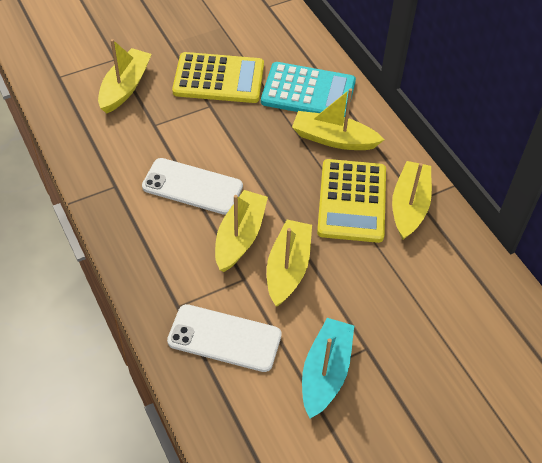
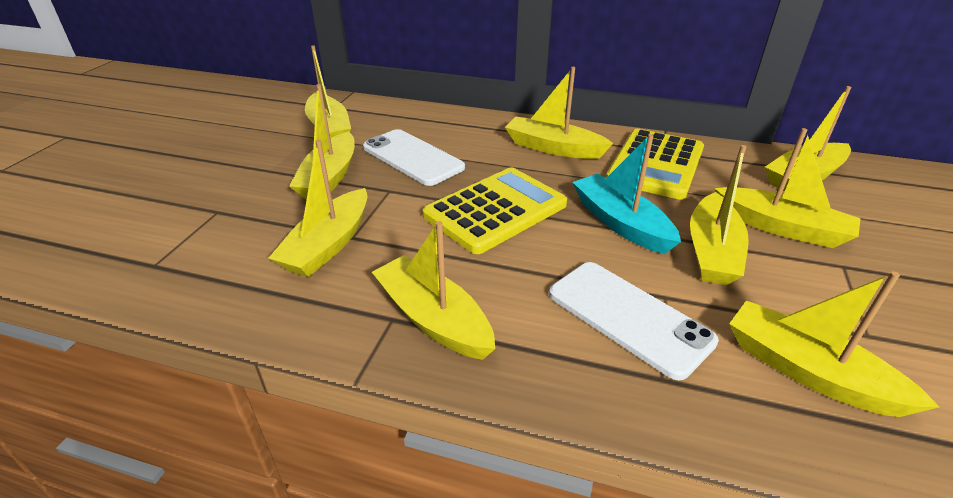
turquoise calculator: 1 -> 0
yellow boat: 5 -> 9

